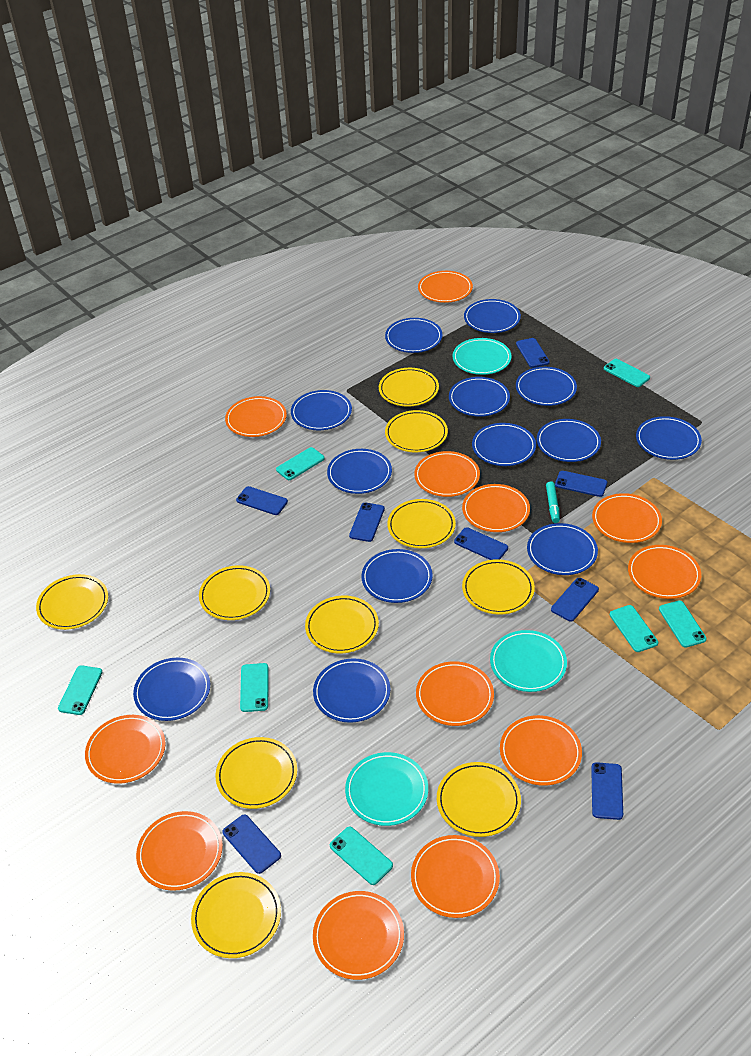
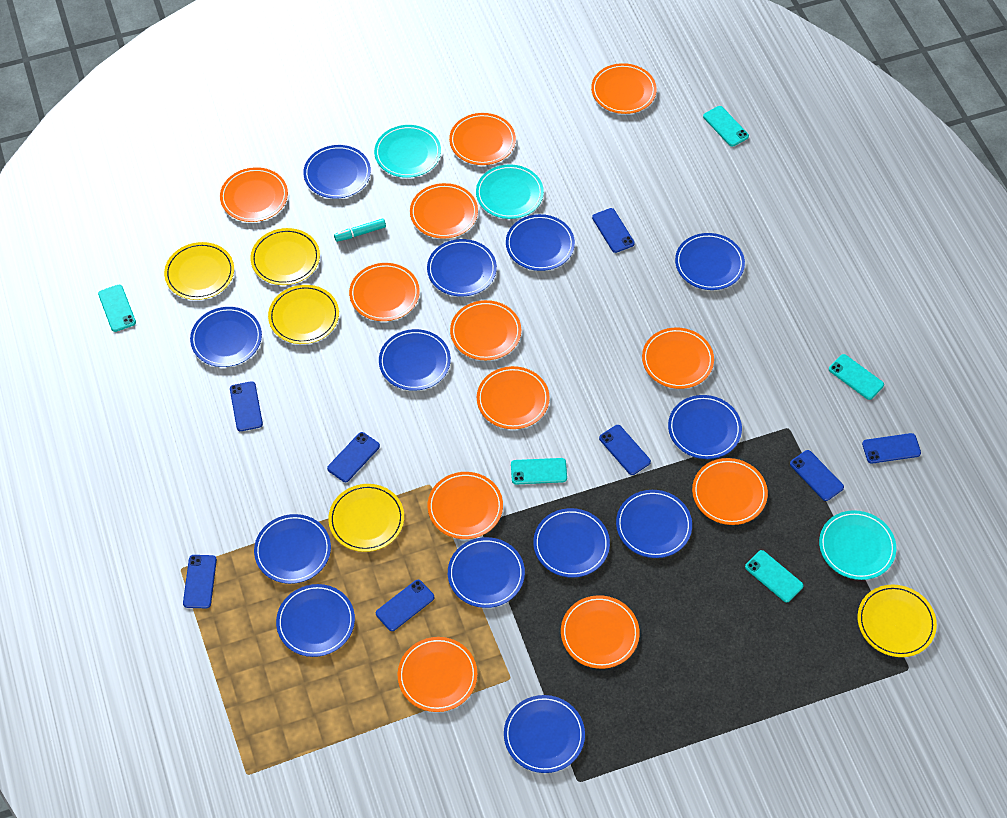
turquoise phone: 7 -> 5
yellow plate: 10 -> 5

